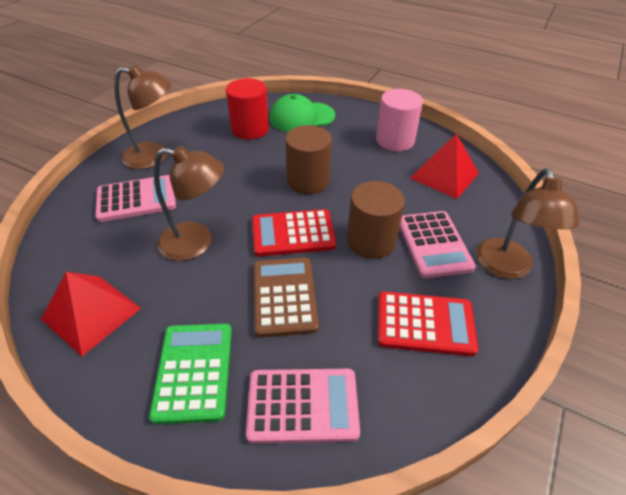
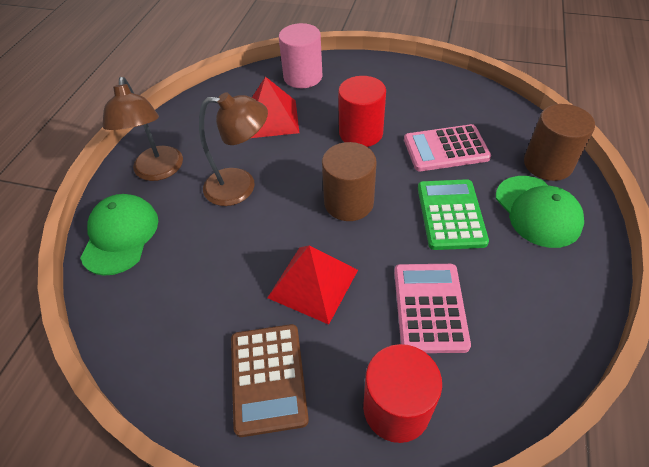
brown lamp: 3 -> 2
green cap: 1 -> 2
pink calculator: 3 -> 2
red calculator: 2 -> 0
red cylinder: 1 -> 2

